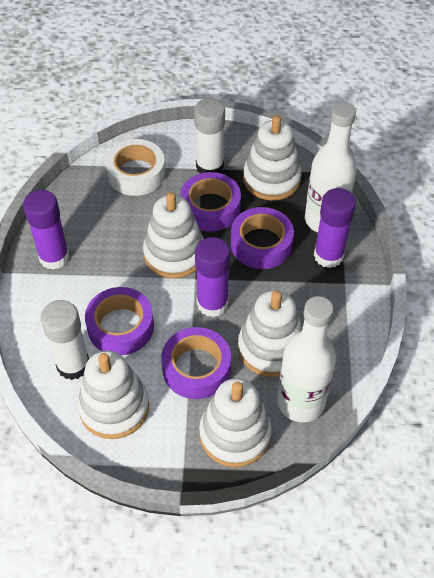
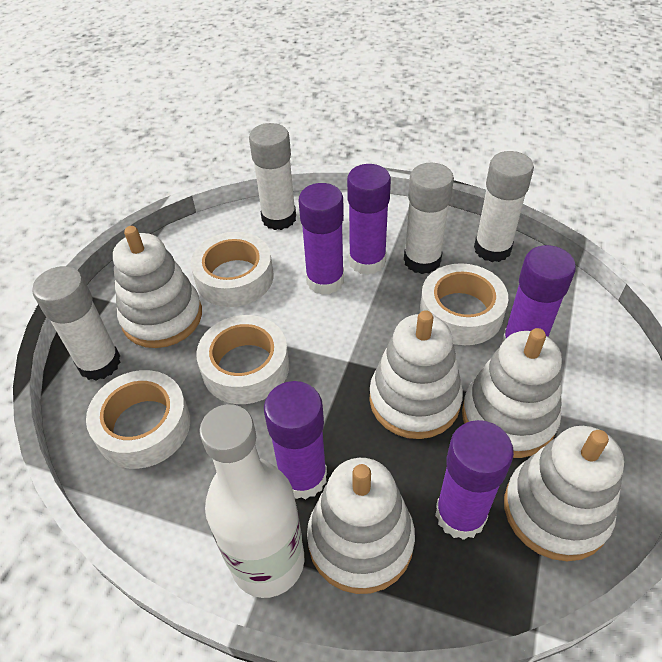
purple glue stick: 3 -> 5
purple tape: 4 -> 0
white bottle: 2 -> 1
white glue stick: 2 -> 4
white tape: 1 -> 4

